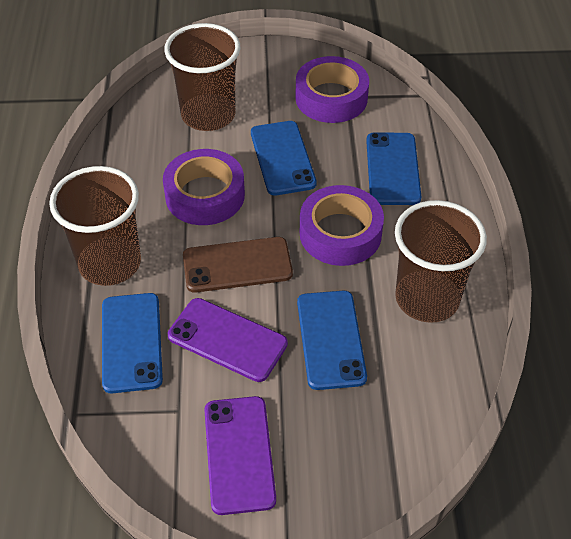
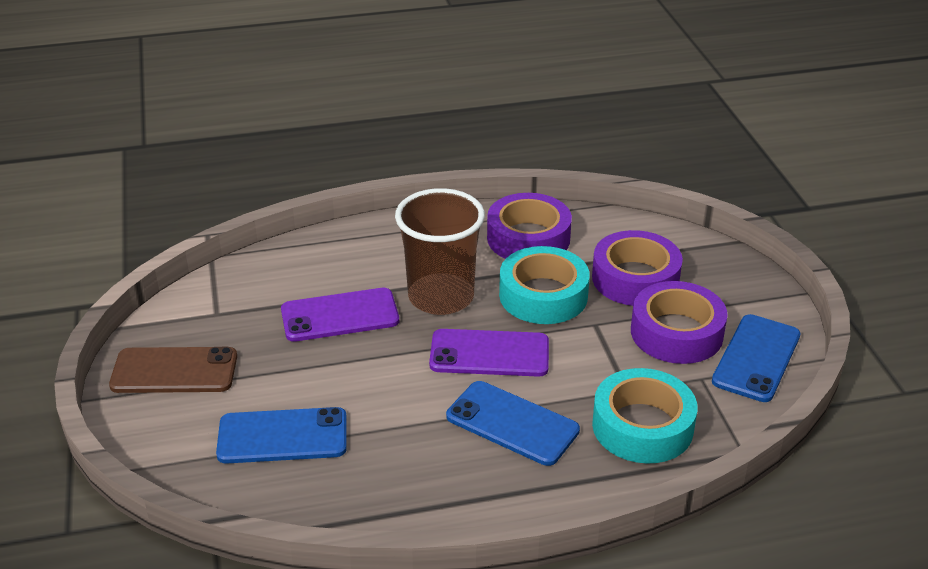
blue phone: 4 -> 3
brown cup: 3 -> 1
turquoise tape: 0 -> 2

